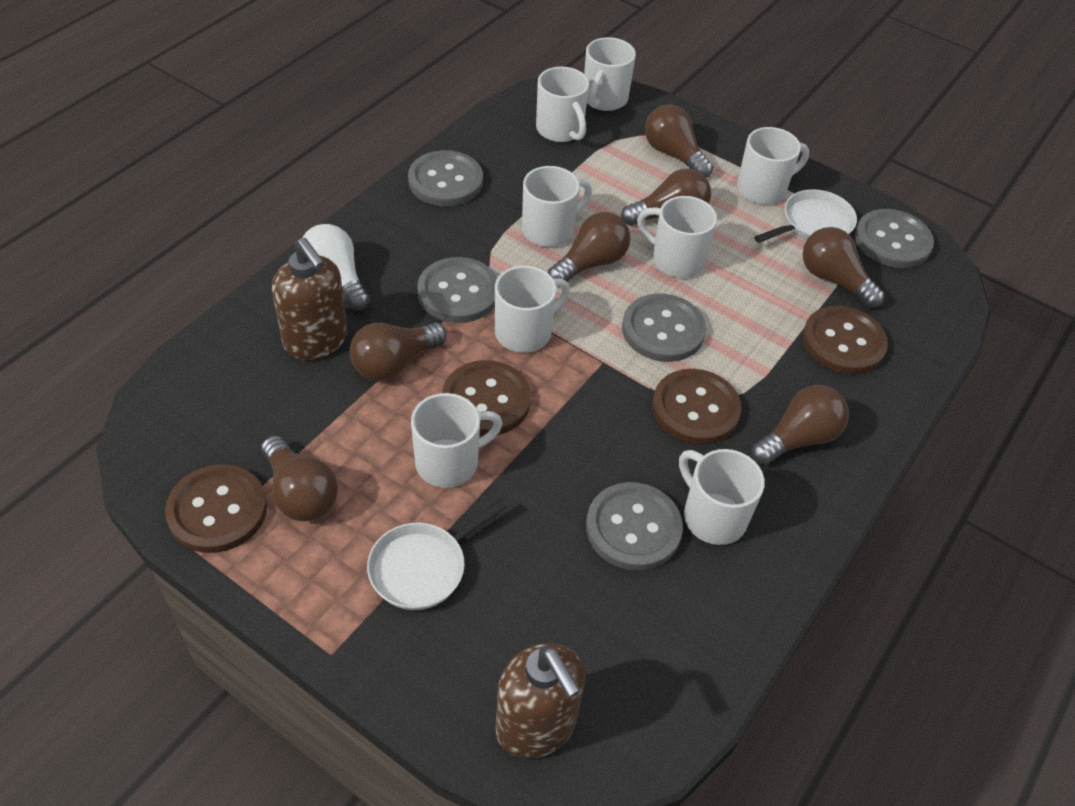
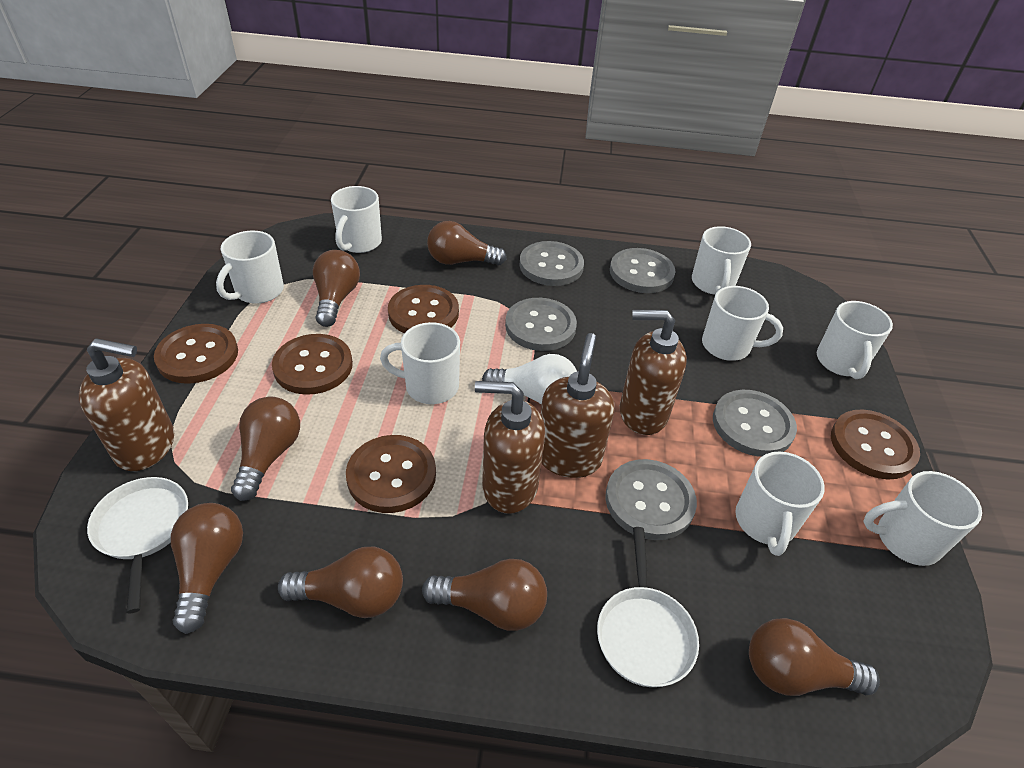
brown button: 4 -> 5
brown soap dispenser: 2 -> 4

